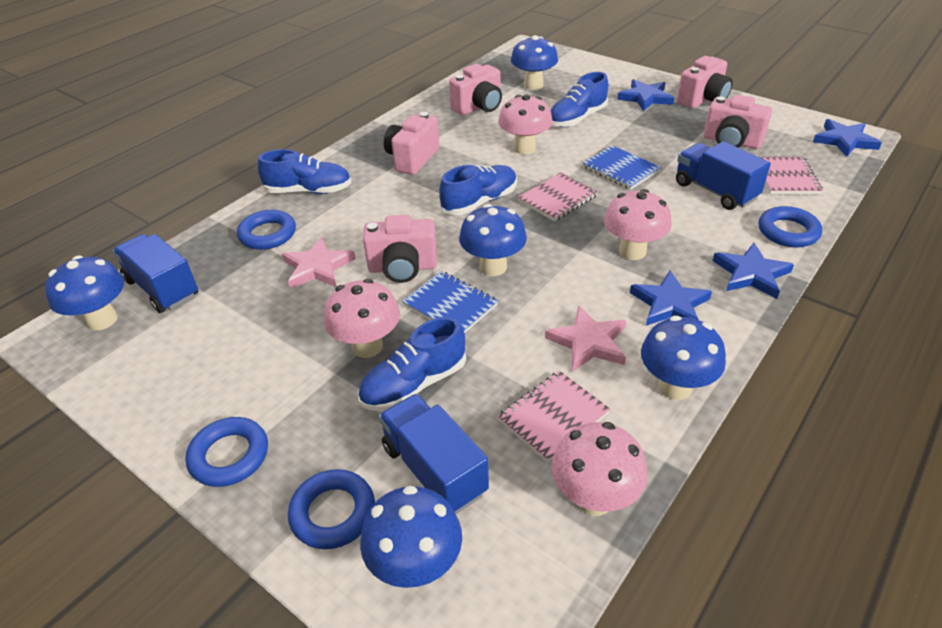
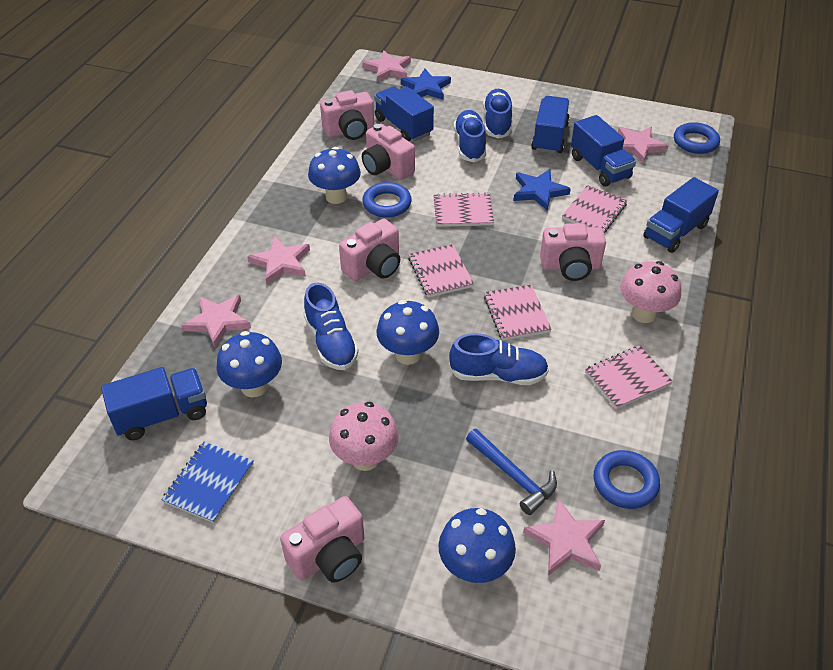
blue hammer: 0 -> 1
blue mushroom: 5 -> 4
blue notebook: 2 -> 1
blue ring: 4 -> 3
blue star: 4 -> 2
blue truck: 3 -> 5
pink mushroom: 4 -> 2
pink notebook: 3 -> 5
pink star: 2 -> 5

